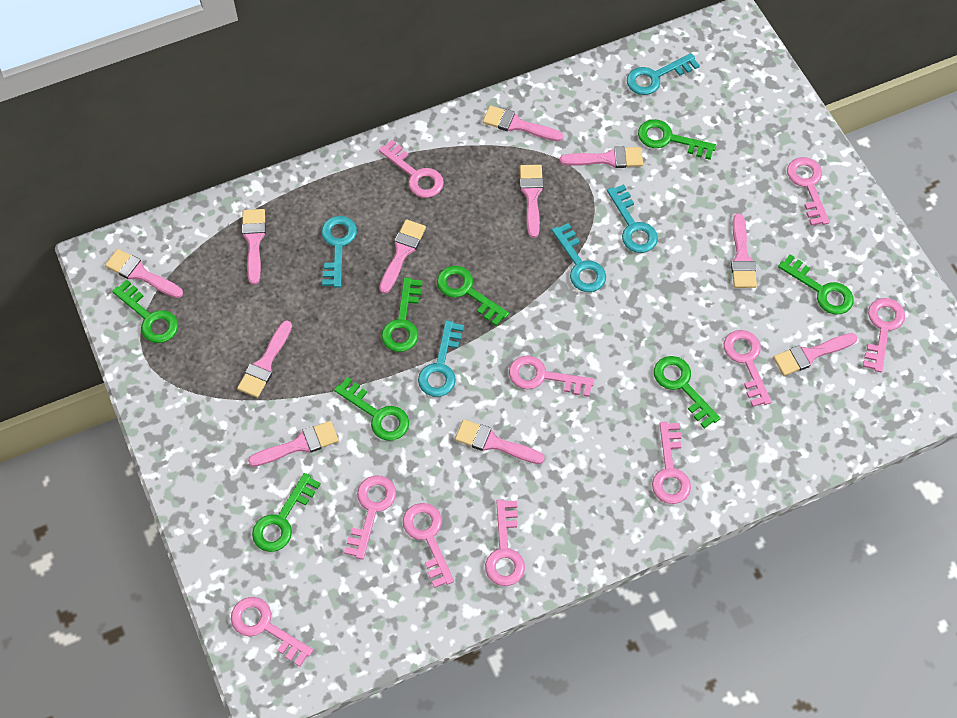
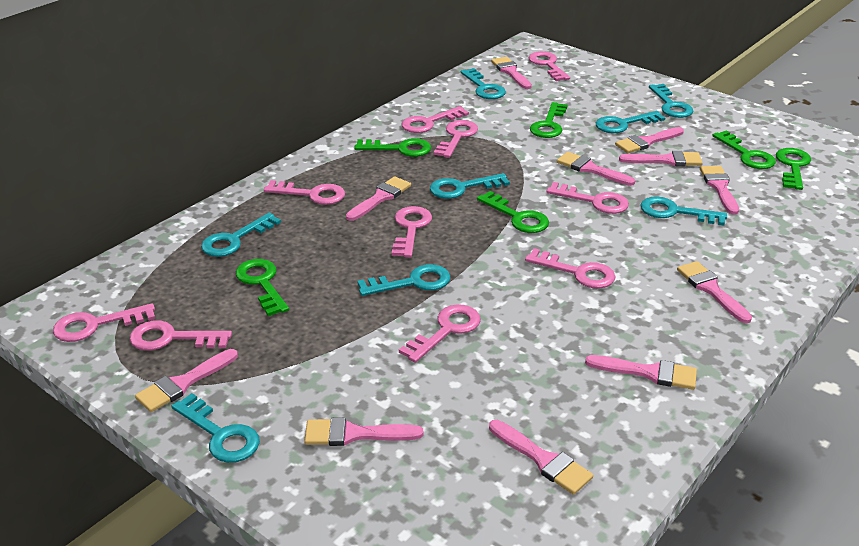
green key: 8 -> 6
turquoise key: 5 -> 8

